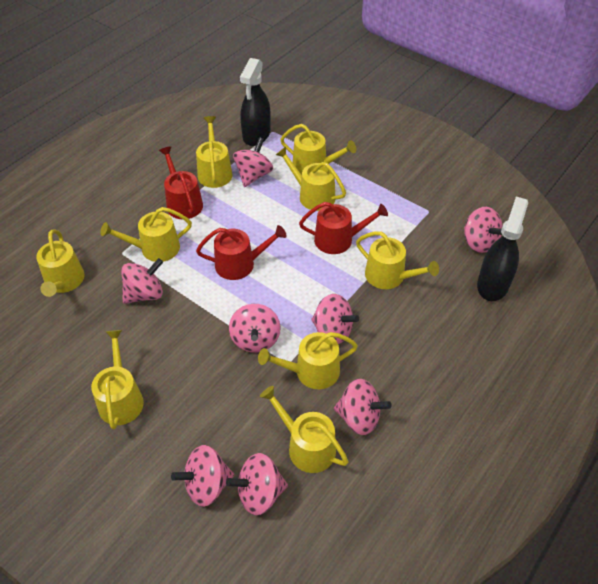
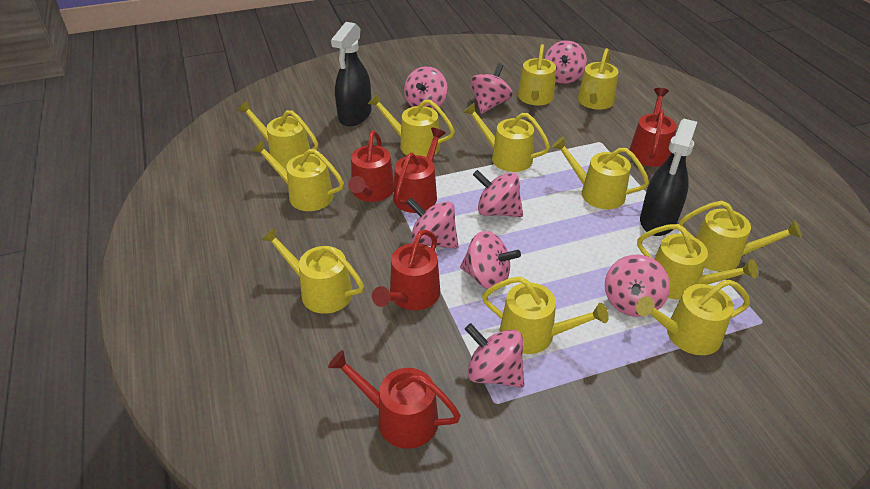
red watering can: 3 -> 5
yellow watering can: 9 -> 12

